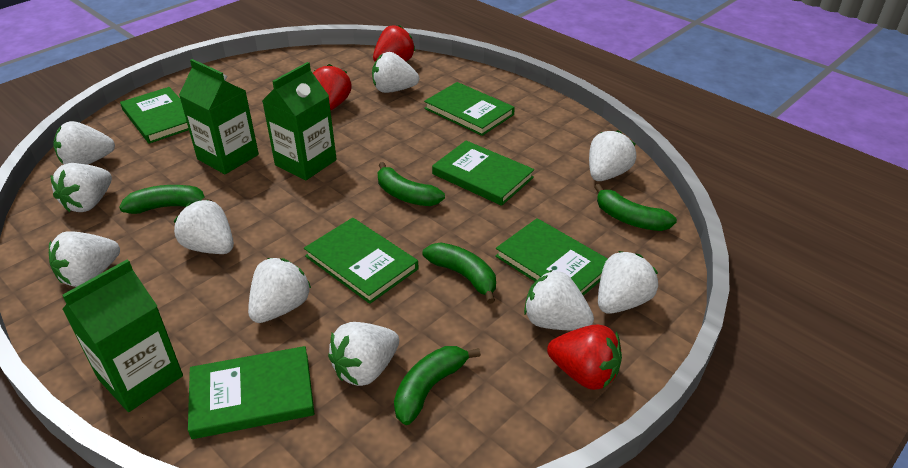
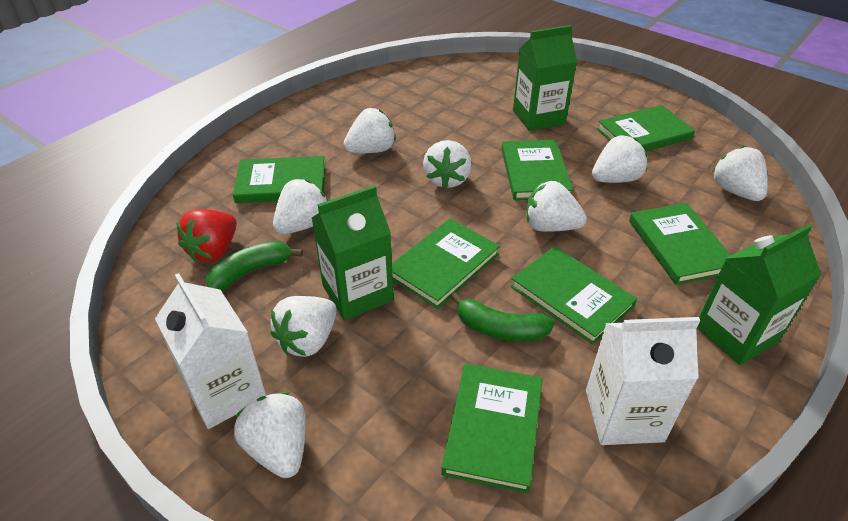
green banana: 5 -> 2
green book: 6 -> 7
red strawberry: 3 -> 1
white carton: 0 -> 2
white strawberry: 10 -> 8

